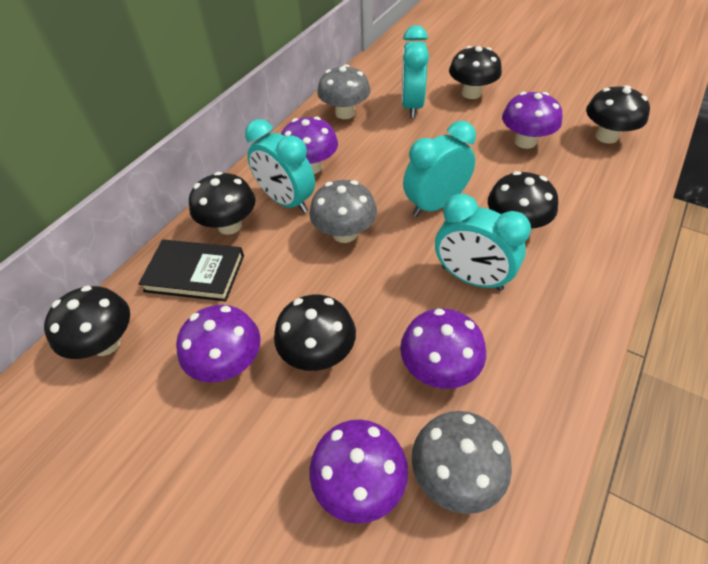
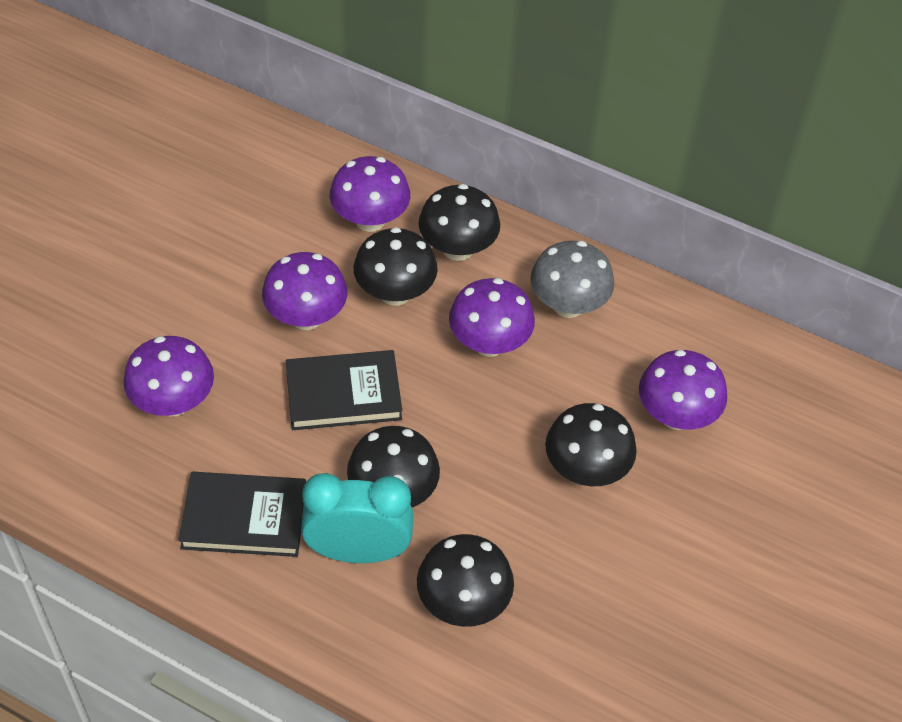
black book: 1 -> 2
black mushroom: 6 -> 5
grey mushroom: 3 -> 1
turquoise clock: 4 -> 1

